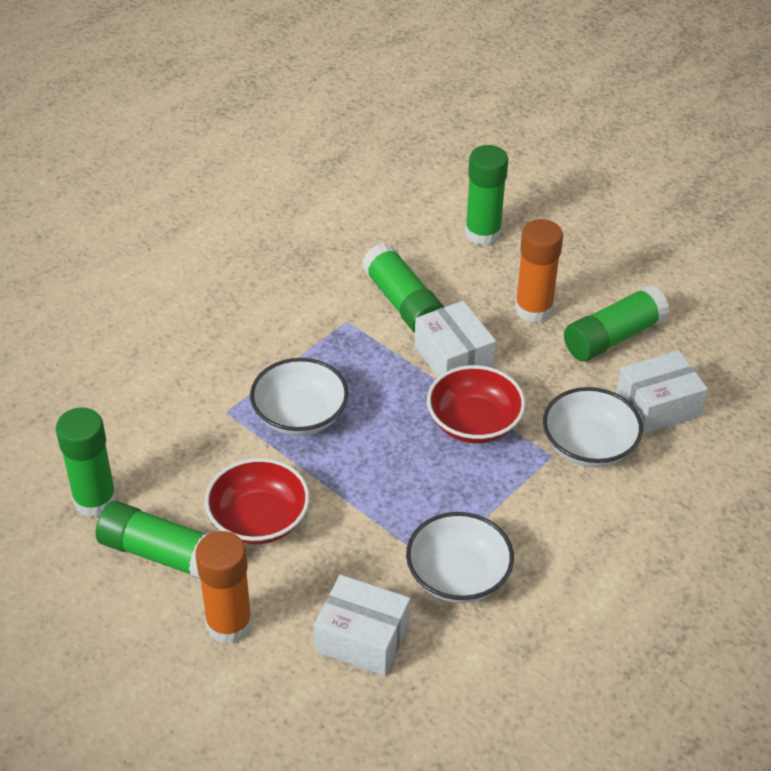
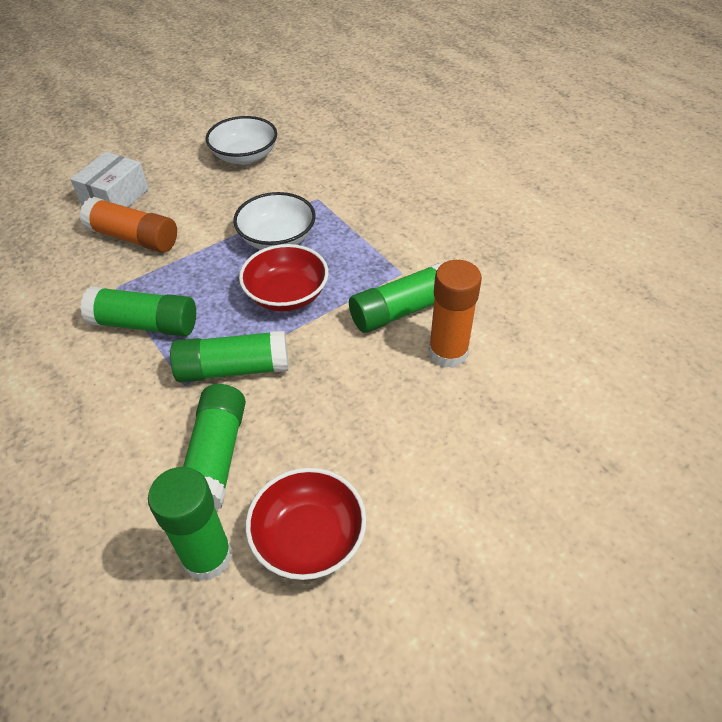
white bowl: 3 -> 2
white box: 3 -> 1

